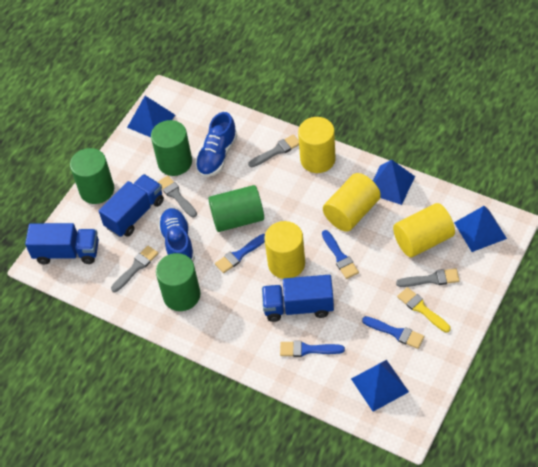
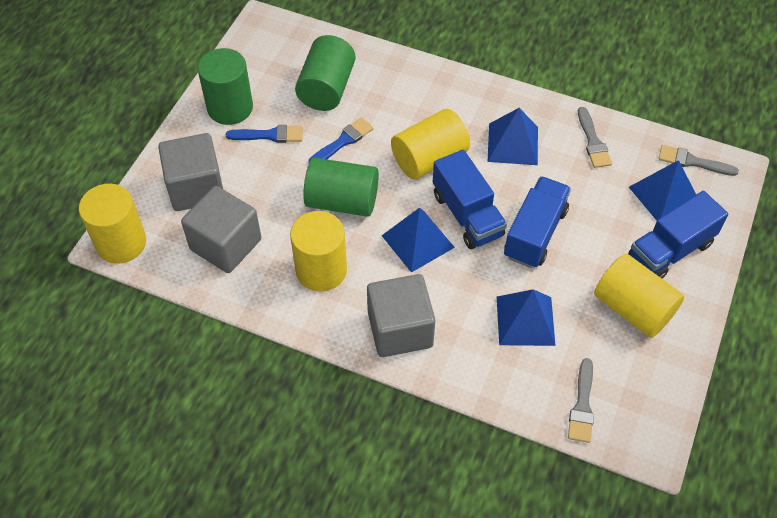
blue brush: 4 -> 2
blue shoe: 2 -> 0
green cylinder: 4 -> 3
grey brush: 4 -> 3
grey cube: 0 -> 3
yellow brush: 1 -> 0

